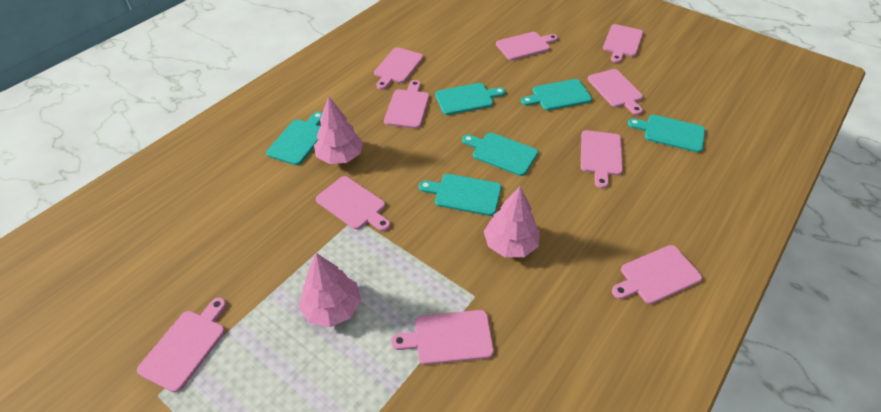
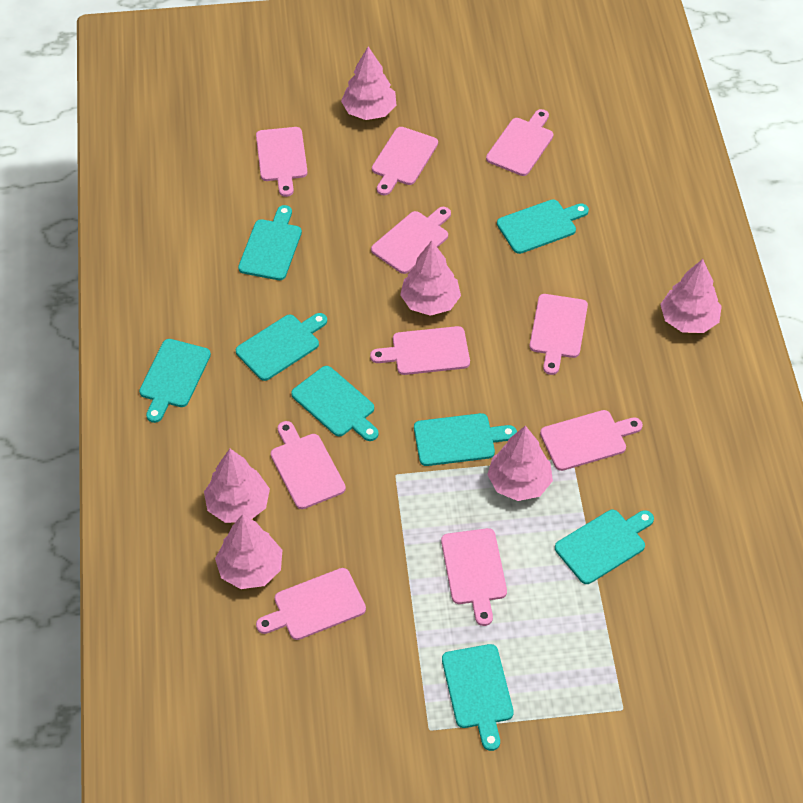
pink tree: 3 -> 6
turquoise cutting board: 6 -> 8

